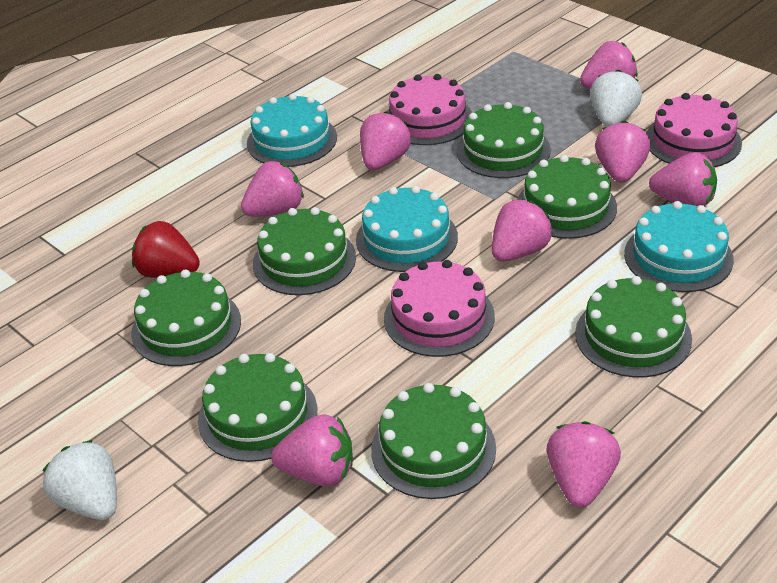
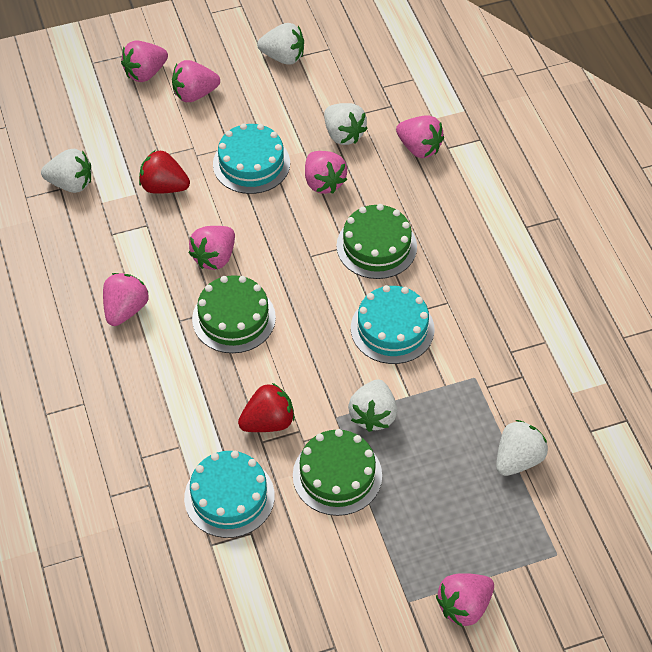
green cake: 7 -> 3
pink cake: 3 -> 0
pink strawberry: 8 -> 7
red strawberry: 1 -> 2
white strawberry: 2 -> 5

